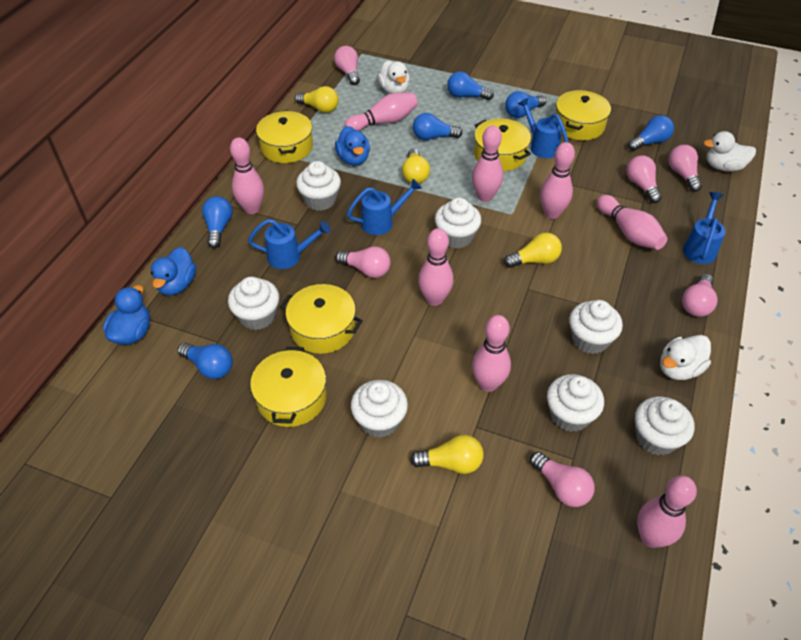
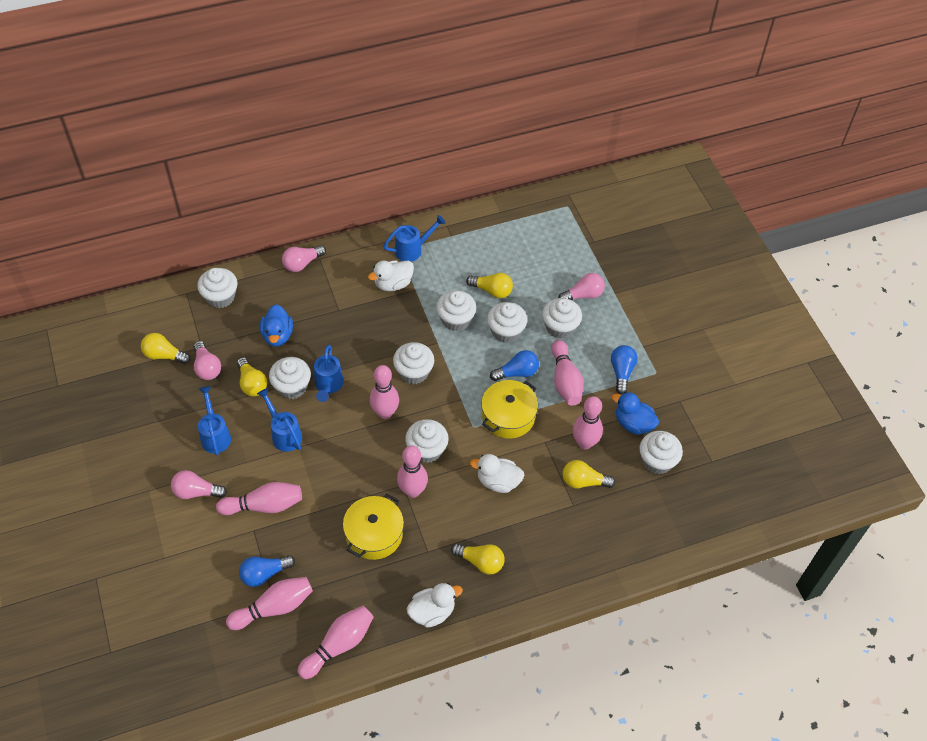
blue duck: 3 -> 2
blue light bulb: 6 -> 3
pink bowling pin: 8 -> 7
pink light bulb: 6 -> 4
white cupcake: 7 -> 8
yellow light bulb: 4 -> 5
yellow pot: 5 -> 2

